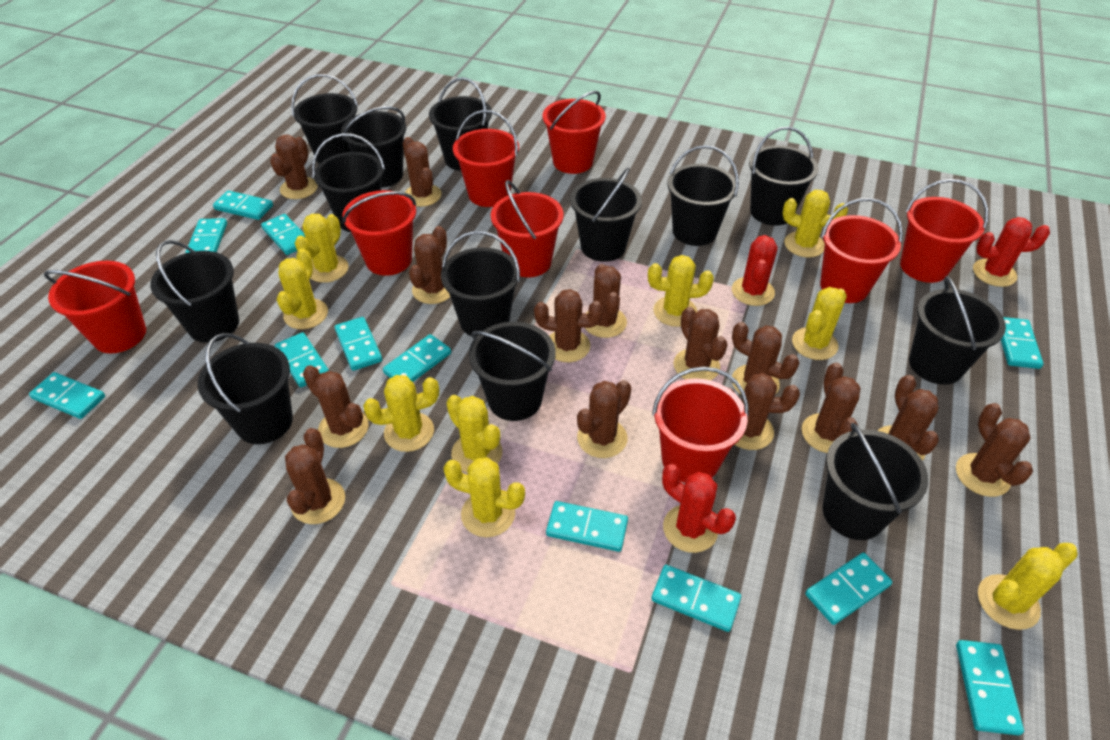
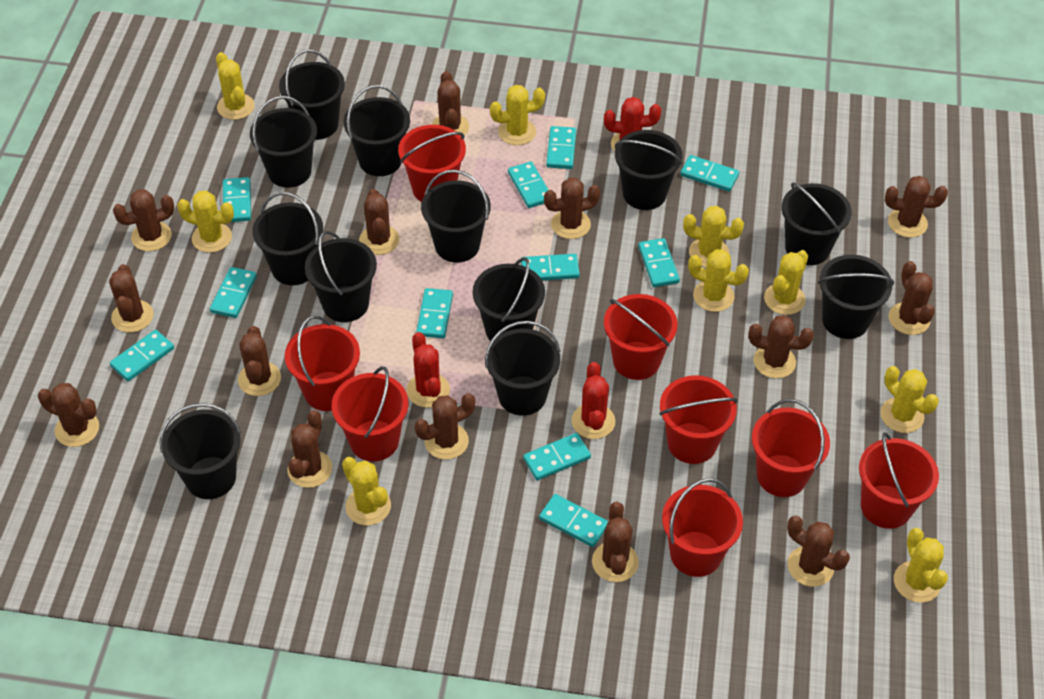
black bucket: 13 -> 12
turquoise domino: 12 -> 11

